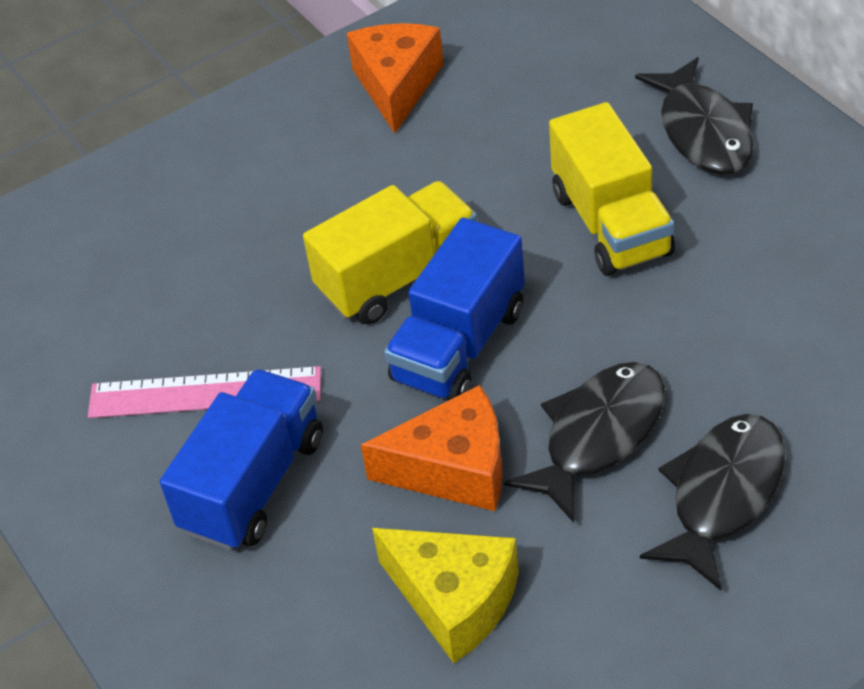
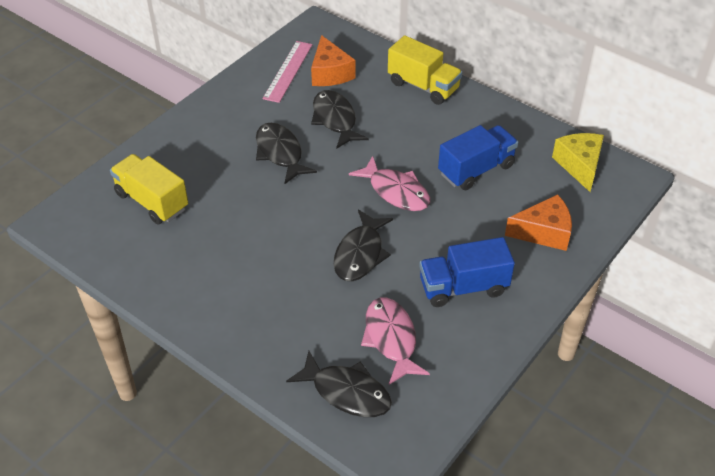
black fish: 3 -> 4
pink fish: 0 -> 2

